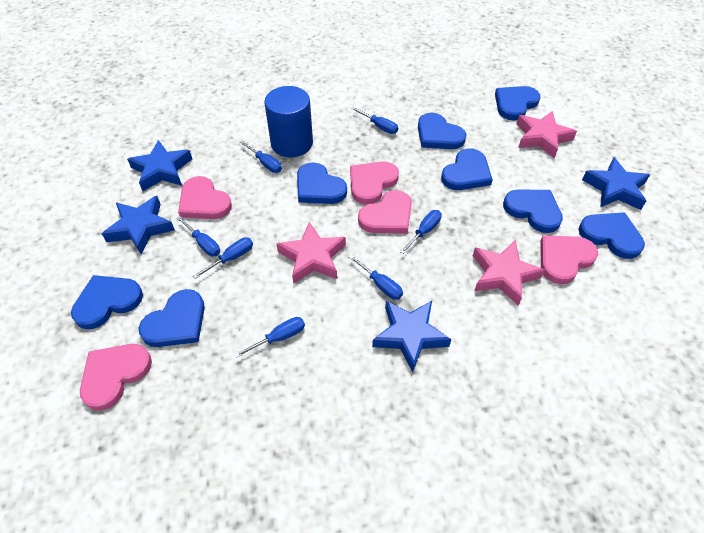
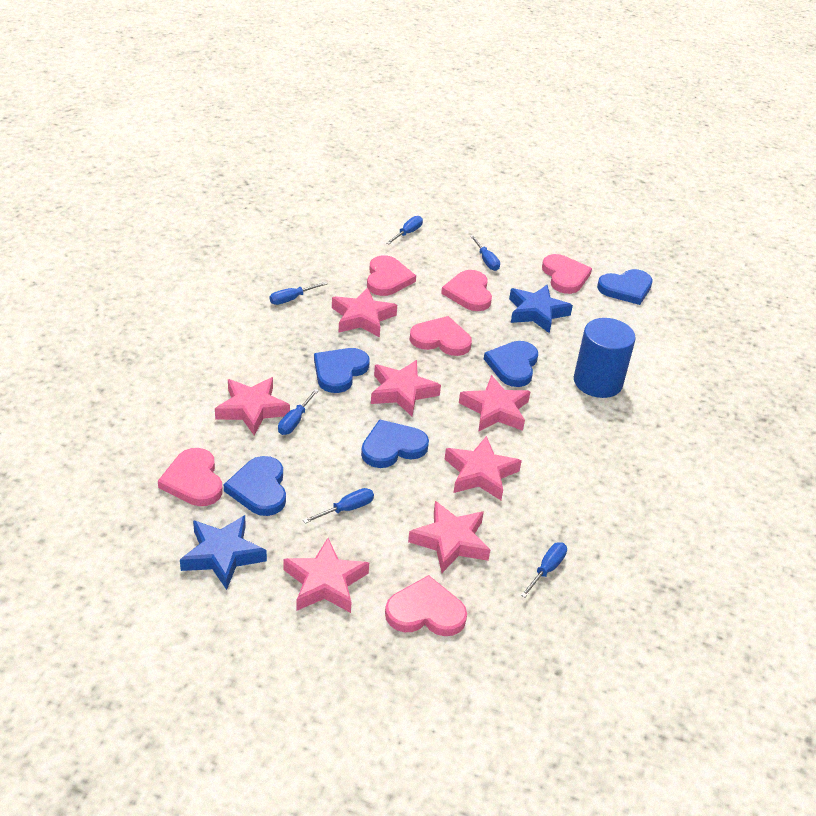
blue heart: 8 -> 5
blue screwdriver: 7 -> 6
blue star: 4 -> 2
pink heart: 5 -> 6
pink star: 3 -> 7

